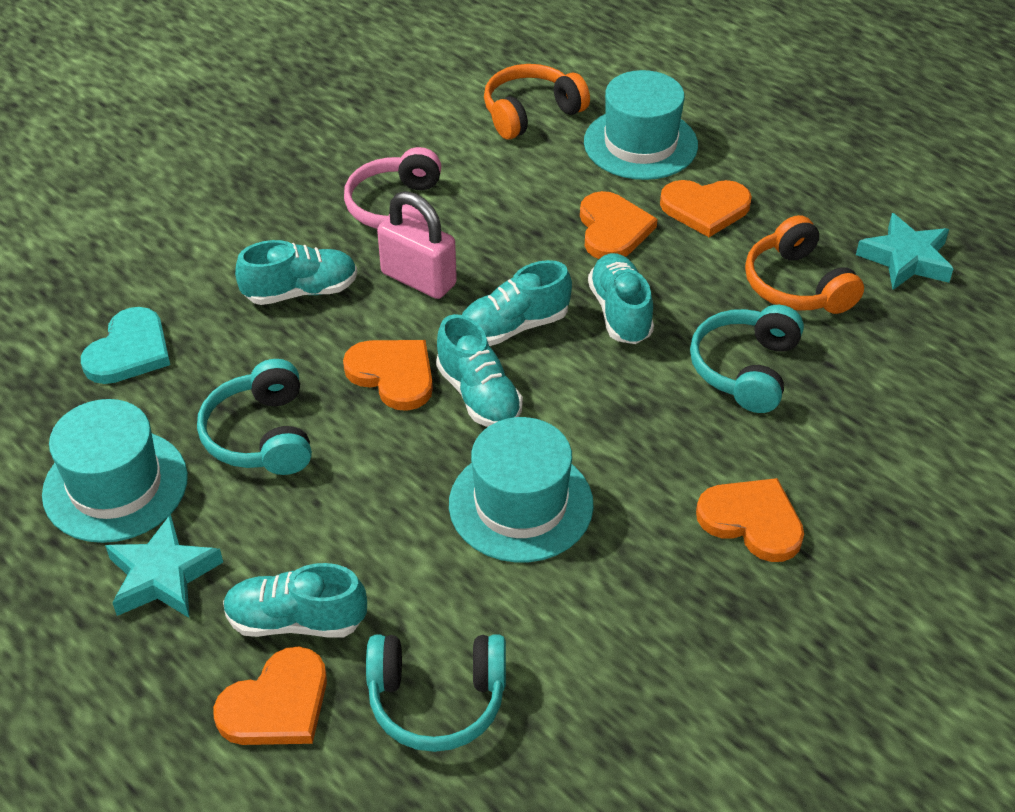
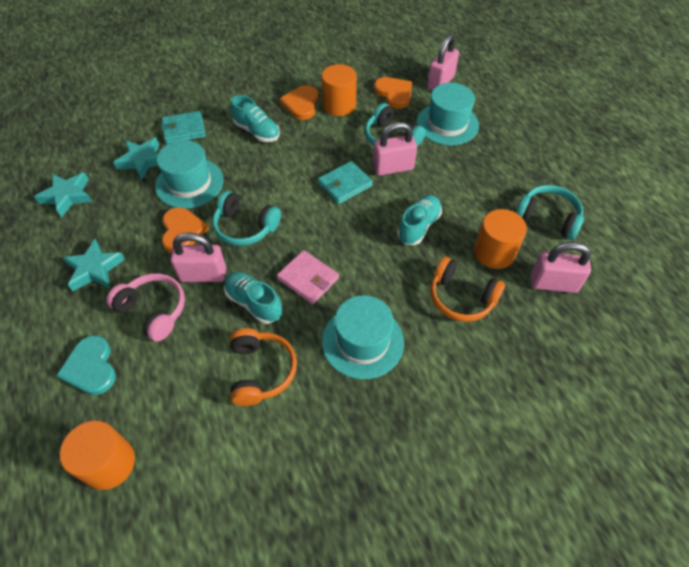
orange cylinder: 0 -> 3
orange heart: 5 -> 3
pink padlock: 1 -> 4
pink wallet: 0 -> 1
turquoise shoe: 5 -> 3
turquoise star: 2 -> 3
turquoise wallet: 0 -> 2

